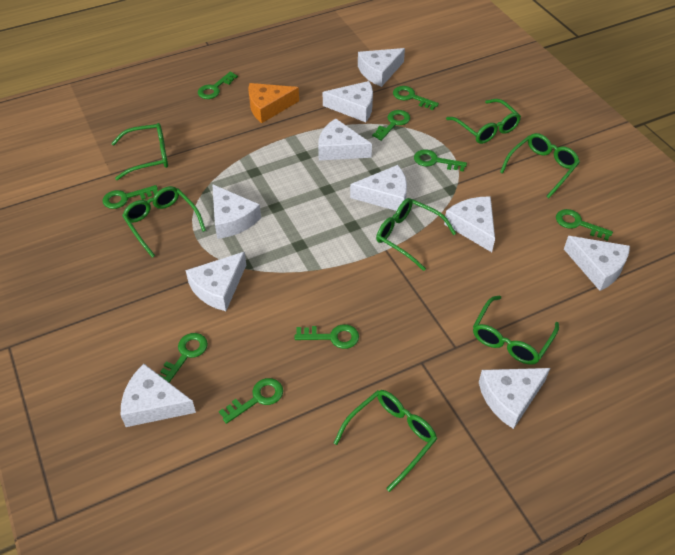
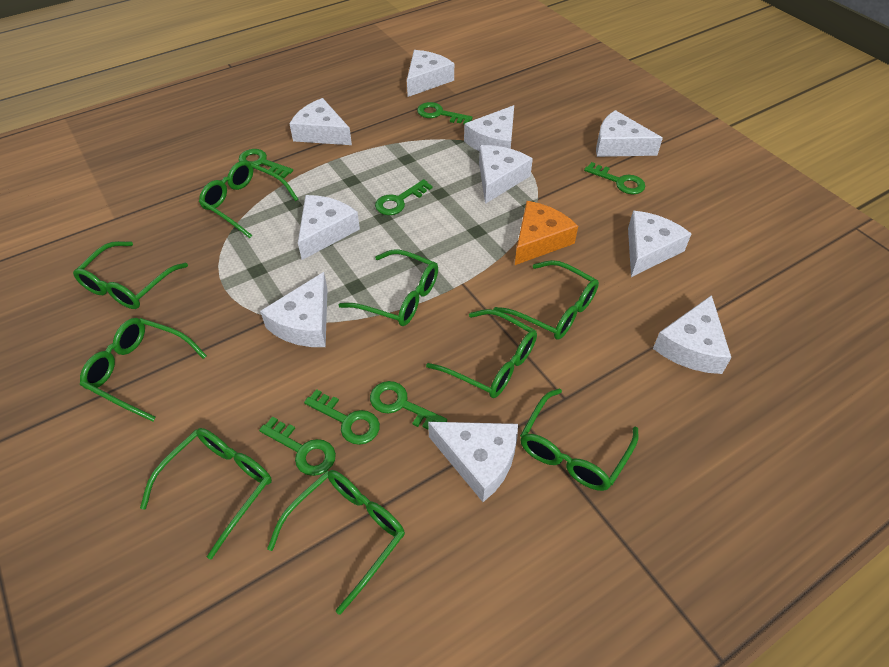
green glasses: 7 -> 9
green key: 9 -> 7

